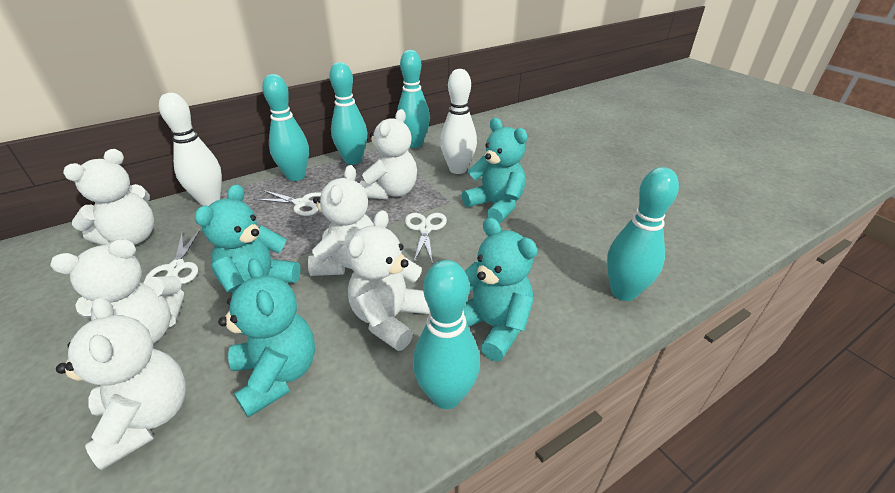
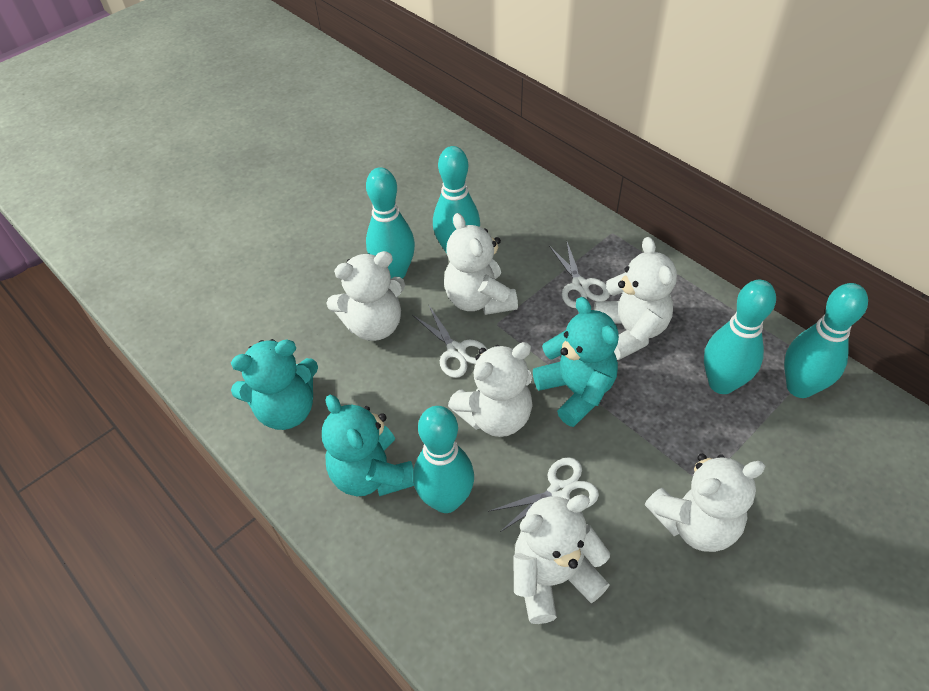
turquoise teddy bear: 4 -> 3
white bowling pin: 2 -> 0

